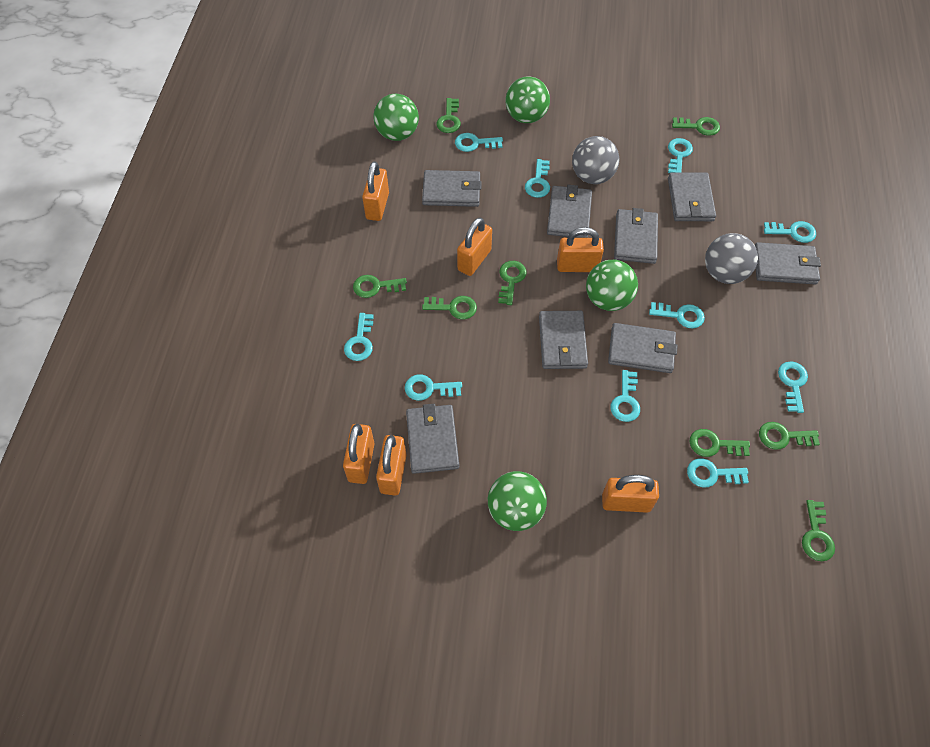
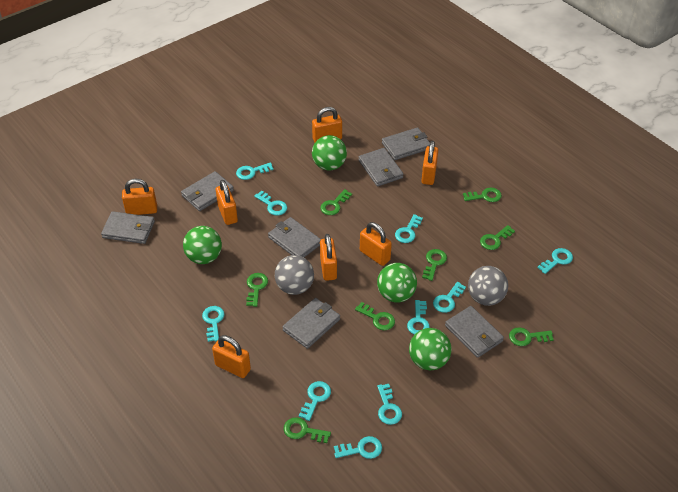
grey wallet: 8 -> 7
orange padlock: 6 -> 7

